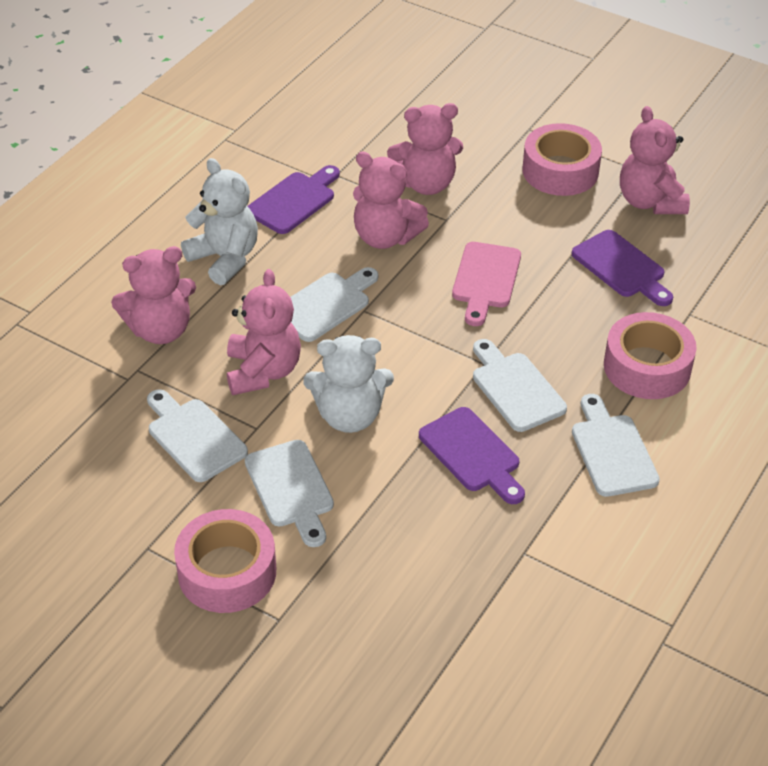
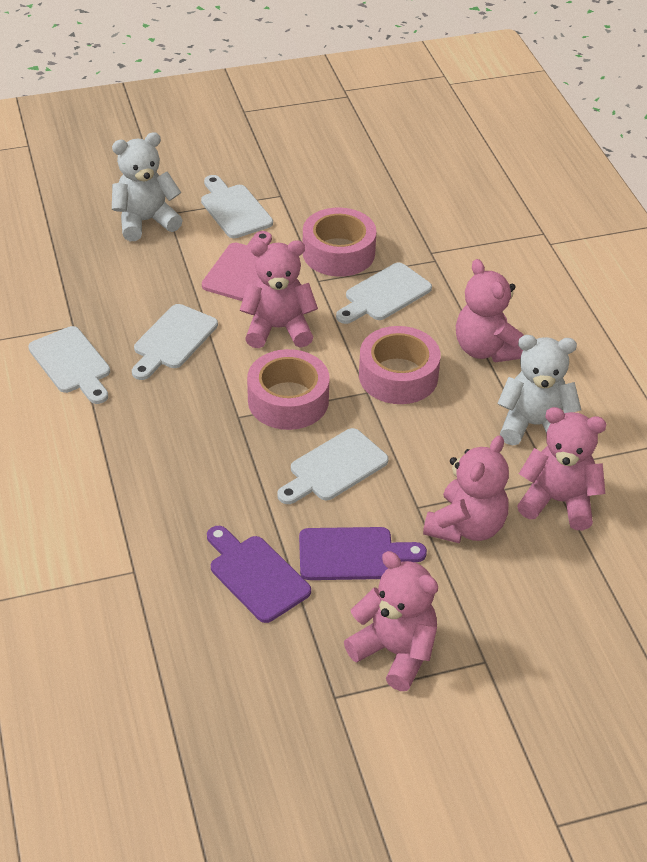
purple cutting board: 3 -> 2

